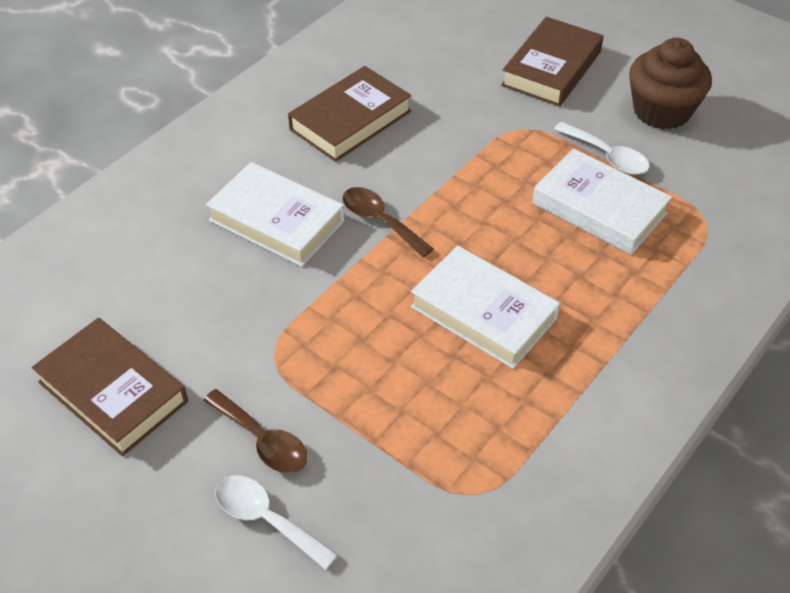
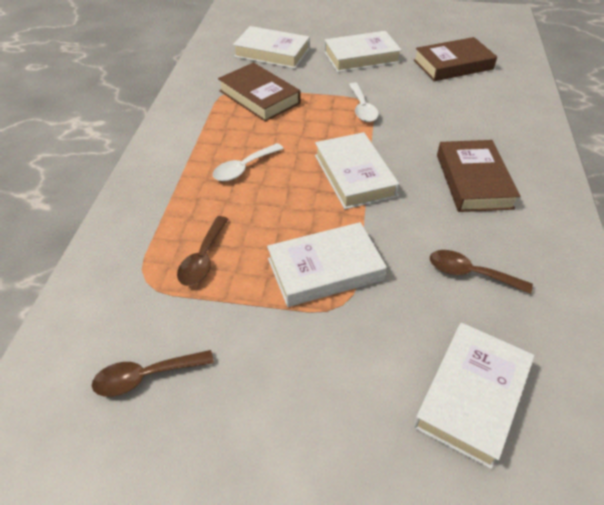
brown cupcake: 1 -> 0
brown spoon: 2 -> 3
white book: 3 -> 5

